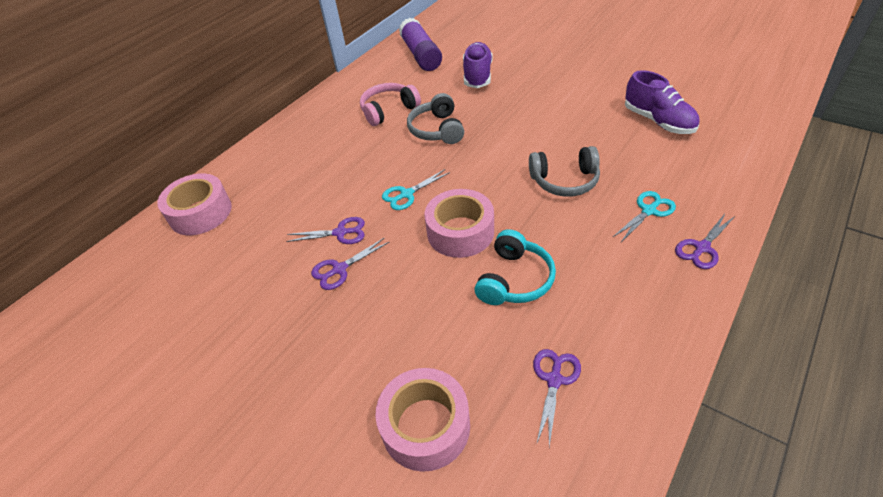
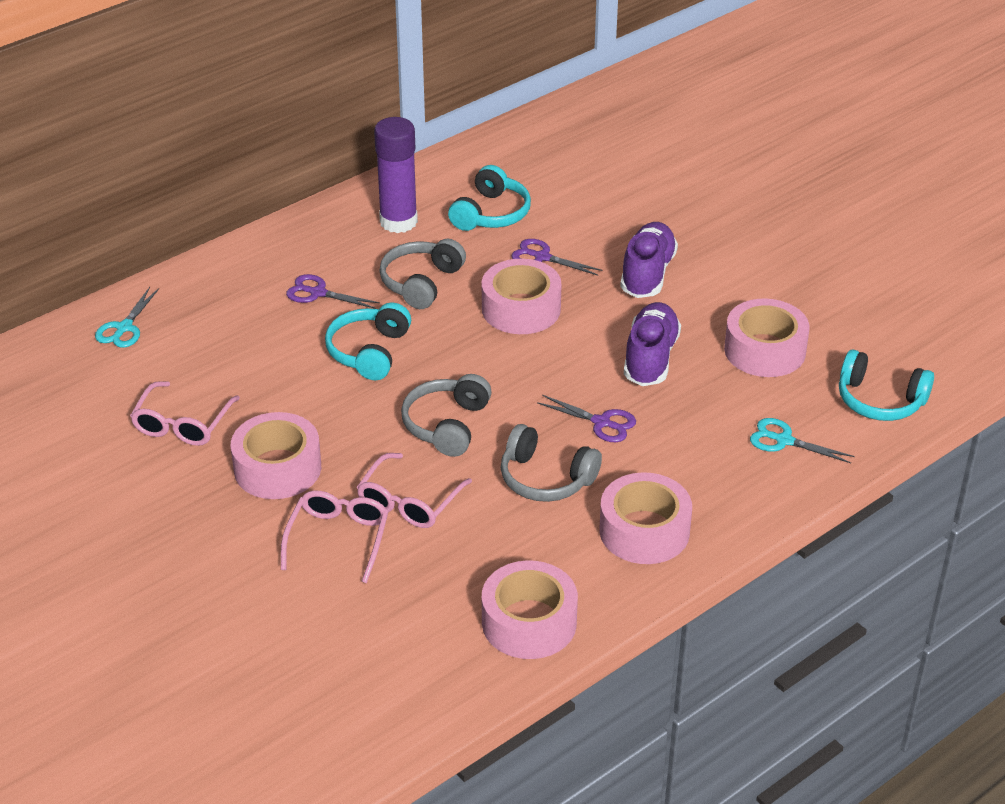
grey headphones: 2 -> 3
pink glasses: 0 -> 3
pink headphones: 1 -> 0
pink tape: 3 -> 5
purple scissors: 4 -> 3
turquoise headphones: 1 -> 3

